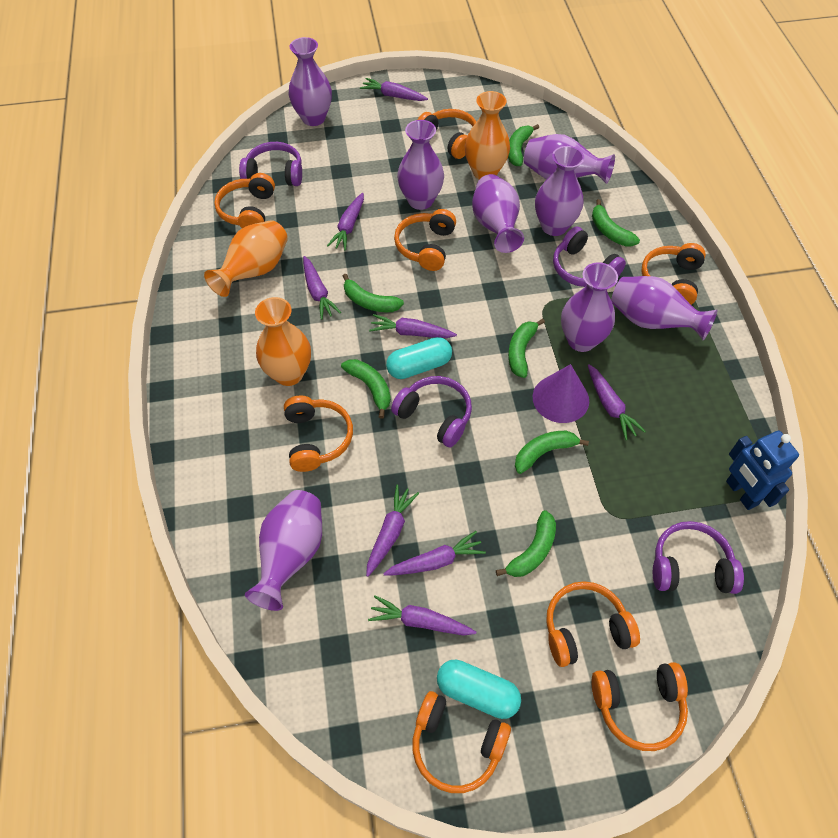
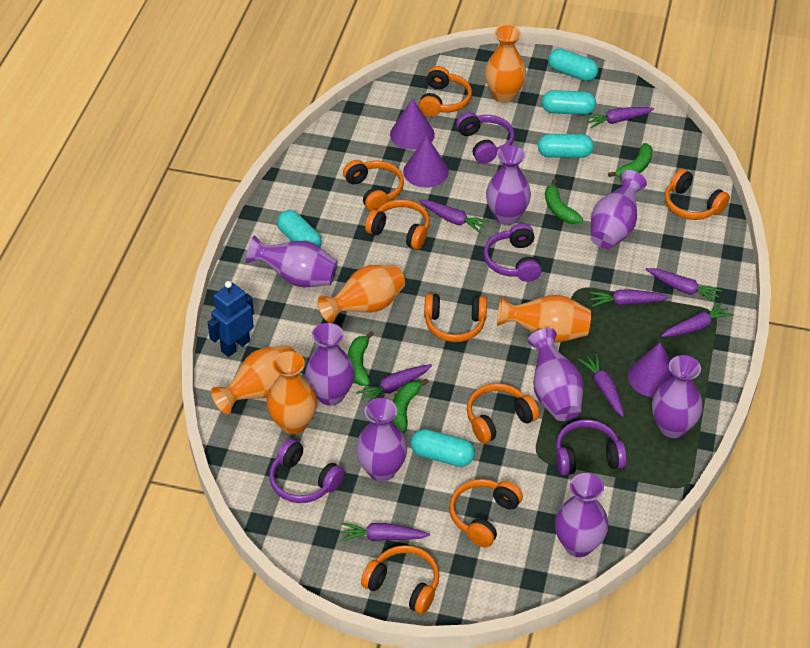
green banana: 7 -> 4
orange vase: 3 -> 5
purple cone: 1 -> 3
turquoise capsule: 2 -> 5

